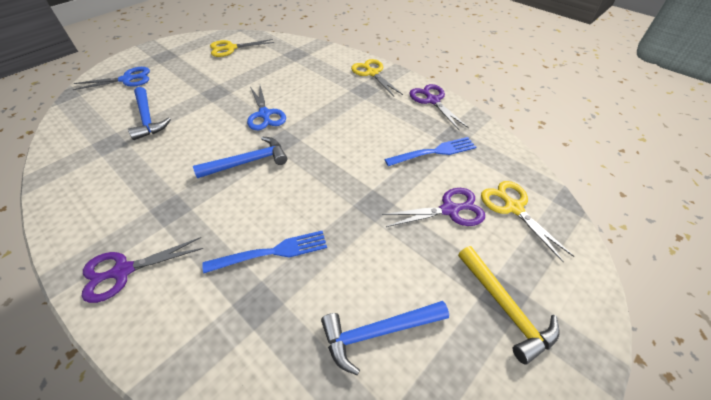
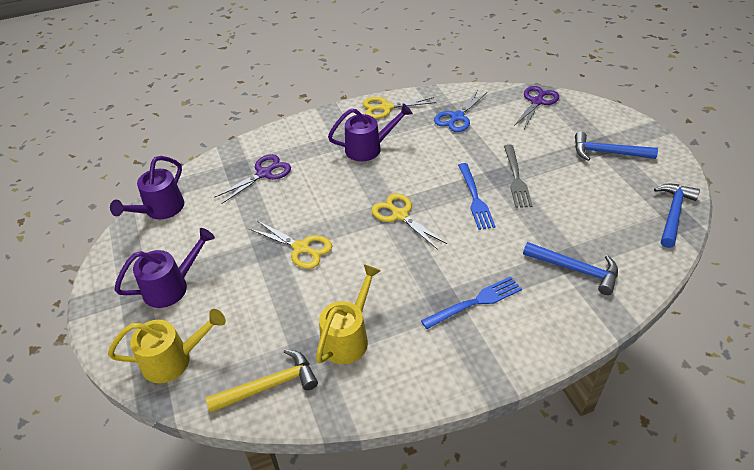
blue scissors: 2 -> 1
grey fork: 0 -> 1
purple scissors: 3 -> 2
purple watering can: 0 -> 3
yellow watering can: 0 -> 2

